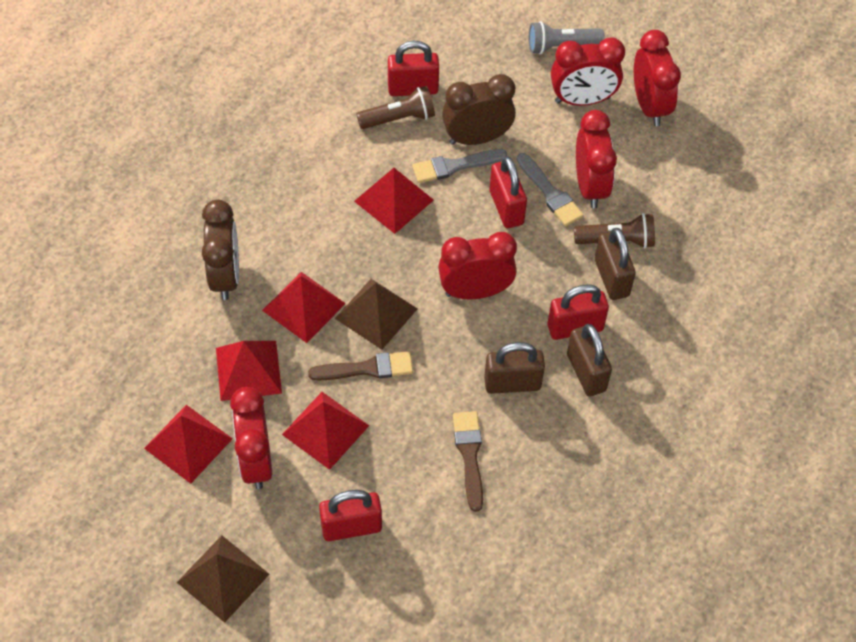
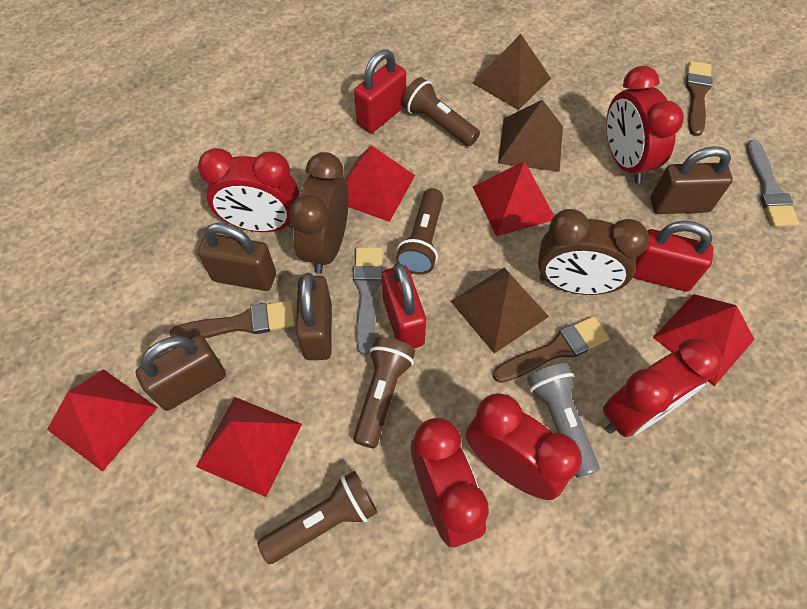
brown brush: 2 -> 3
brown flashlight: 2 -> 4
brown padlock: 3 -> 4
brown pyramid: 2 -> 3
red padlock: 4 -> 3

